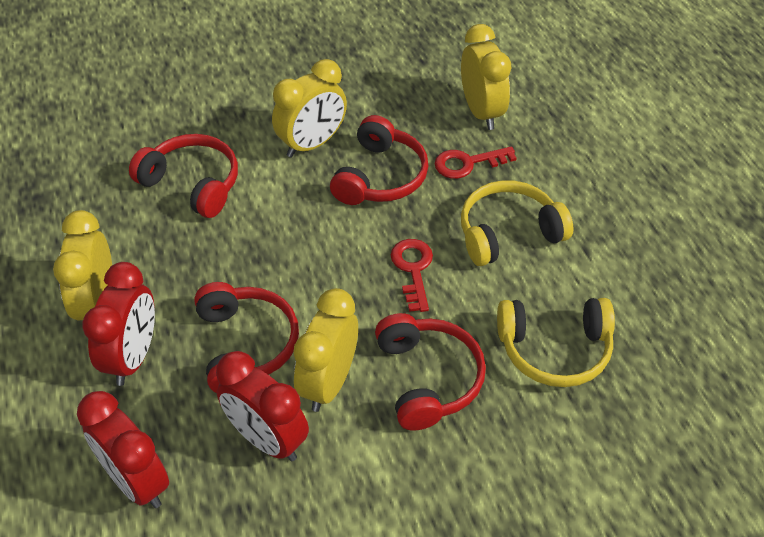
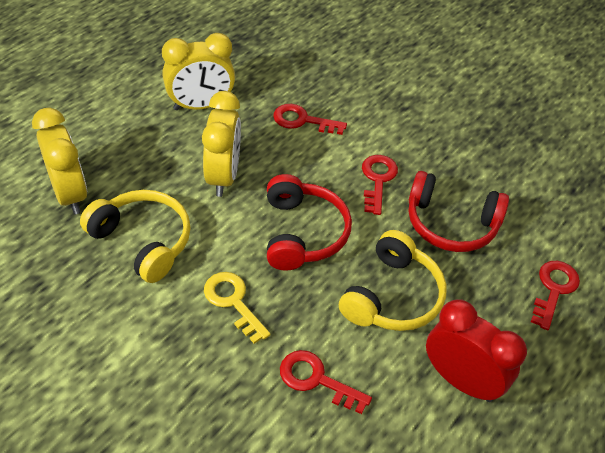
red clock: 3 -> 1
red headphones: 4 -> 2
red key: 2 -> 4
yellow clock: 4 -> 3
yellow key: 0 -> 1

